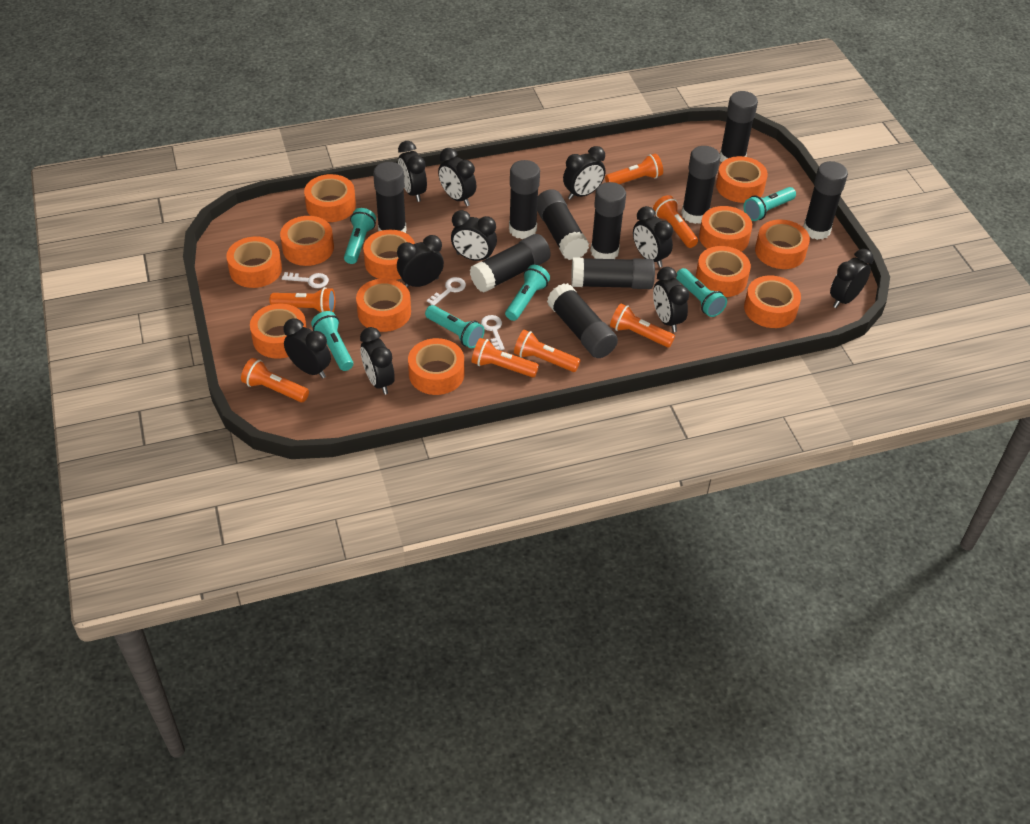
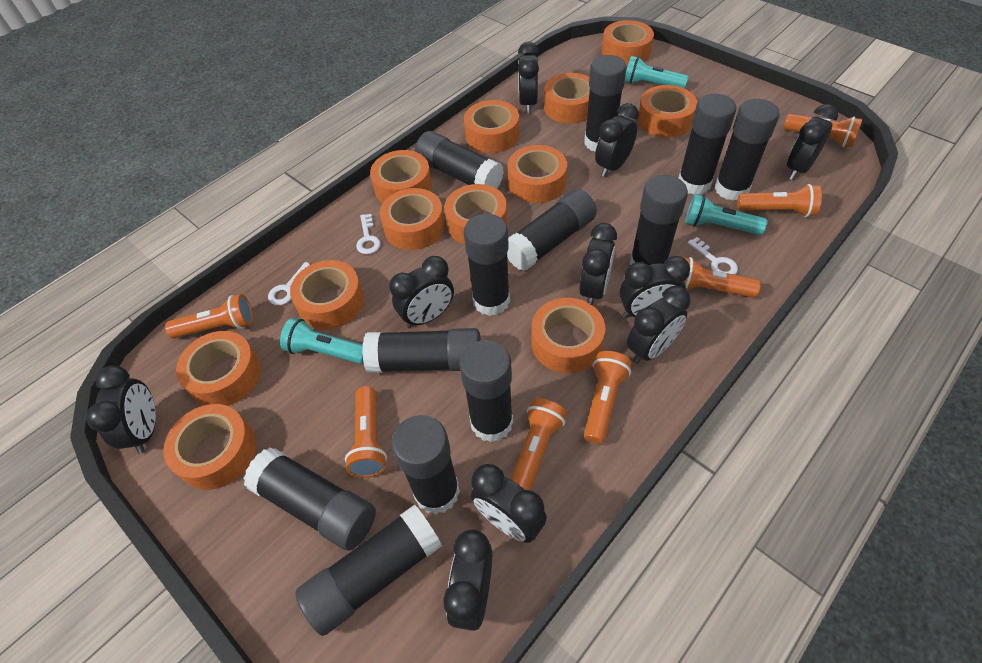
black glue stick: 10 -> 12
turquoise flashlight: 6 -> 3

